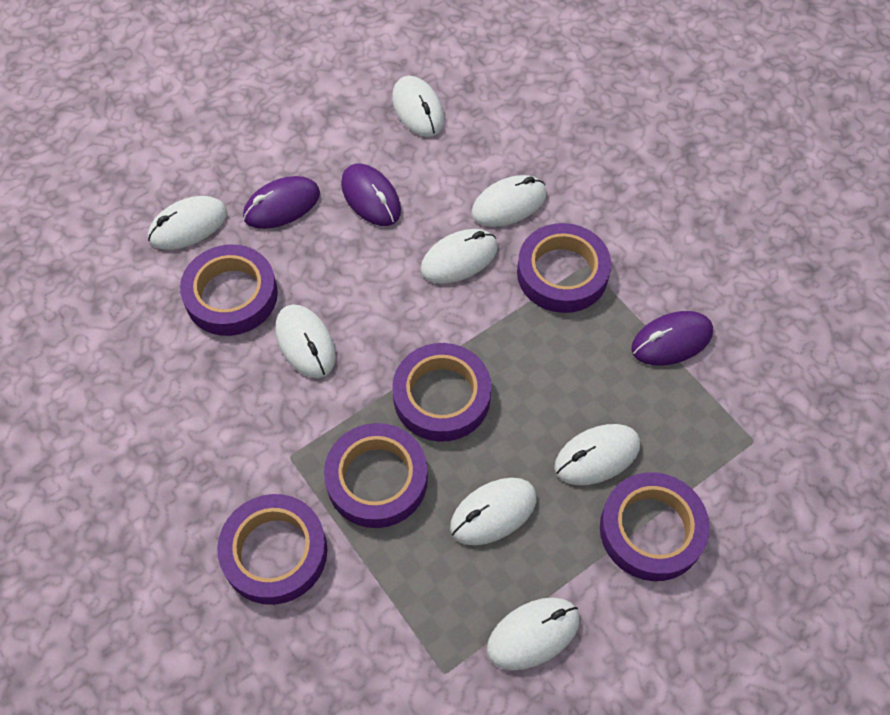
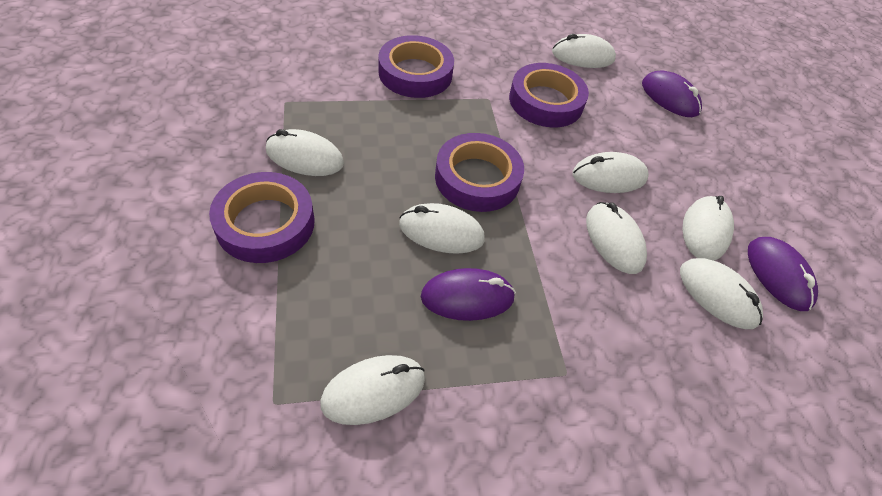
purple tape: 6 -> 4

